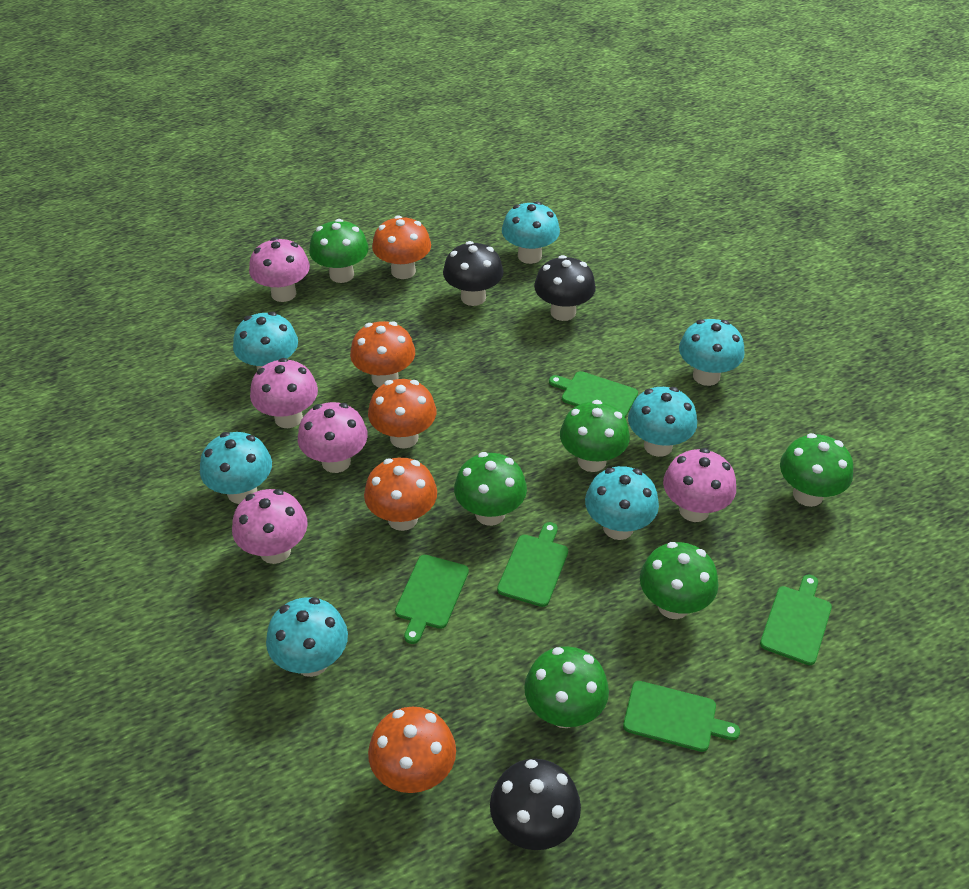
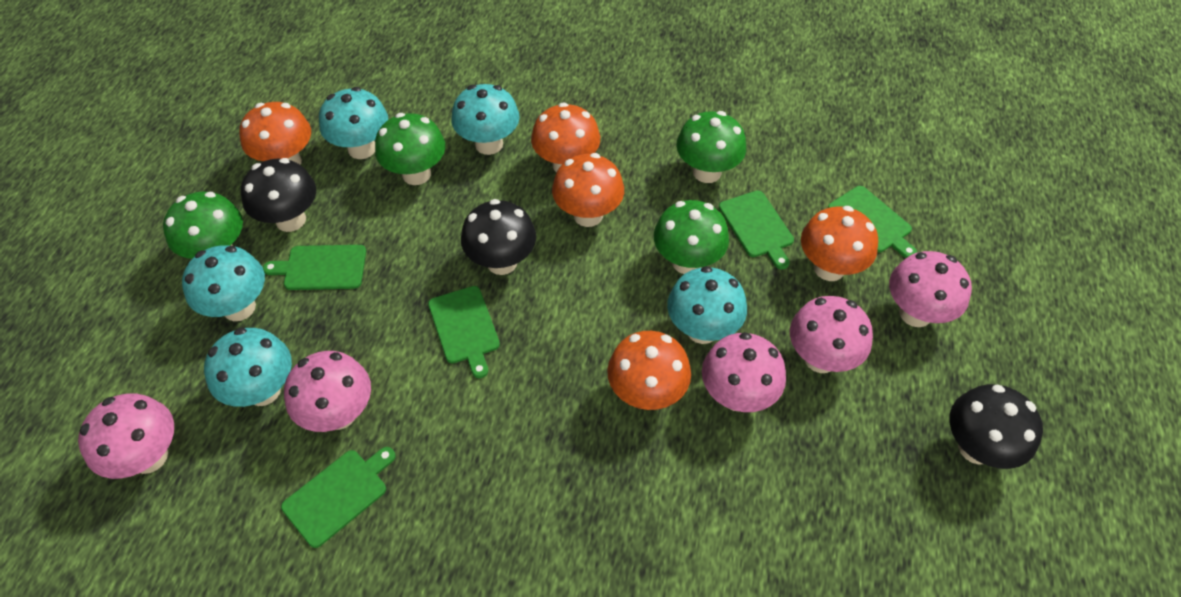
green mushroom: 6 -> 4
turquoise mushroom: 7 -> 5

